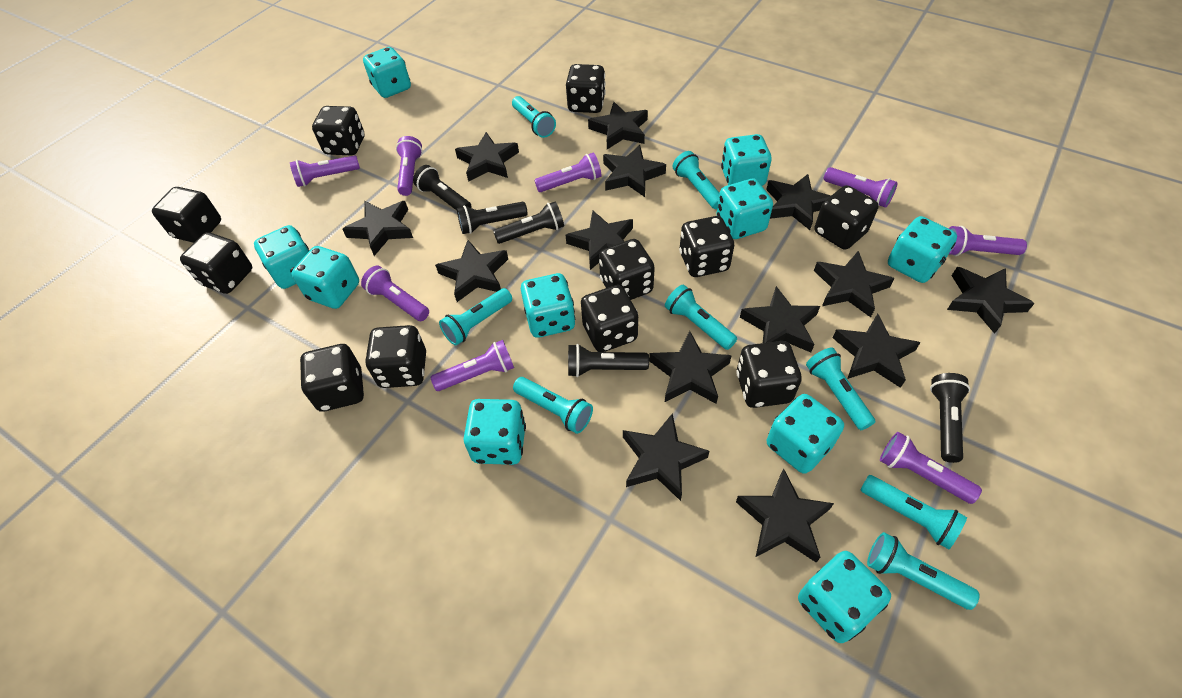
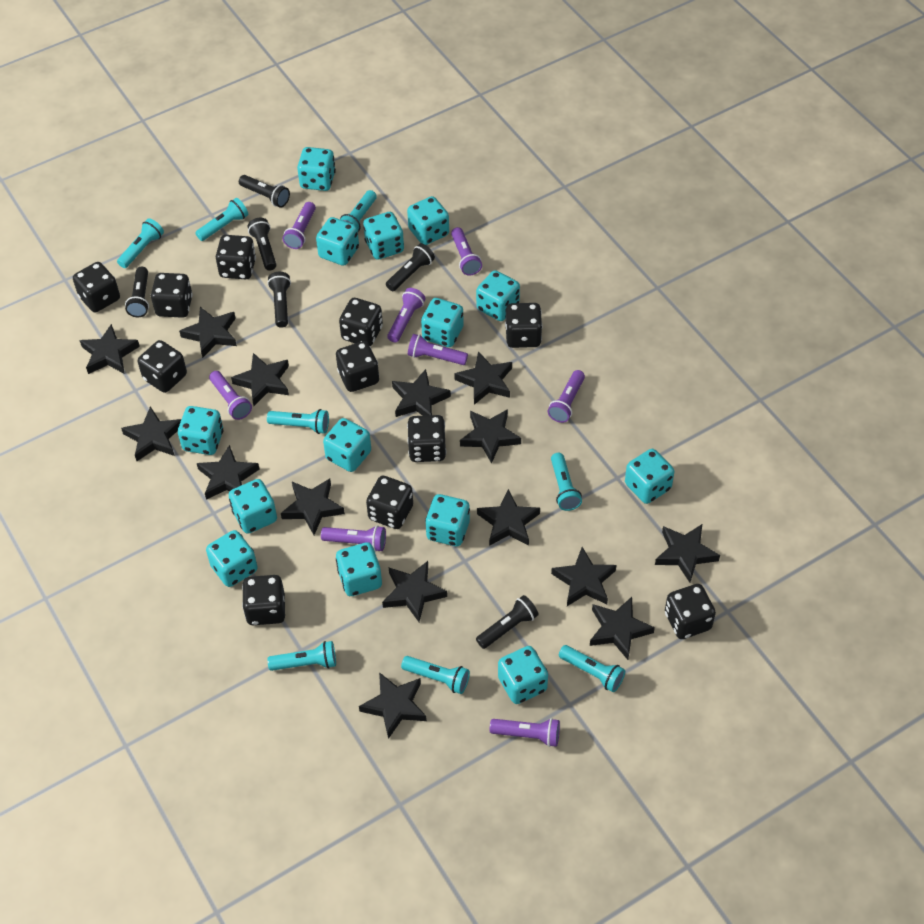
black flashlight: 5 -> 6
black star: 14 -> 15
turquoise dice: 10 -> 14

